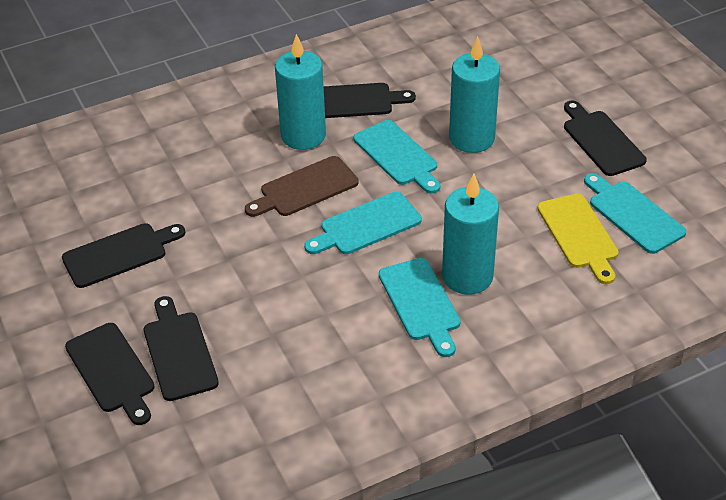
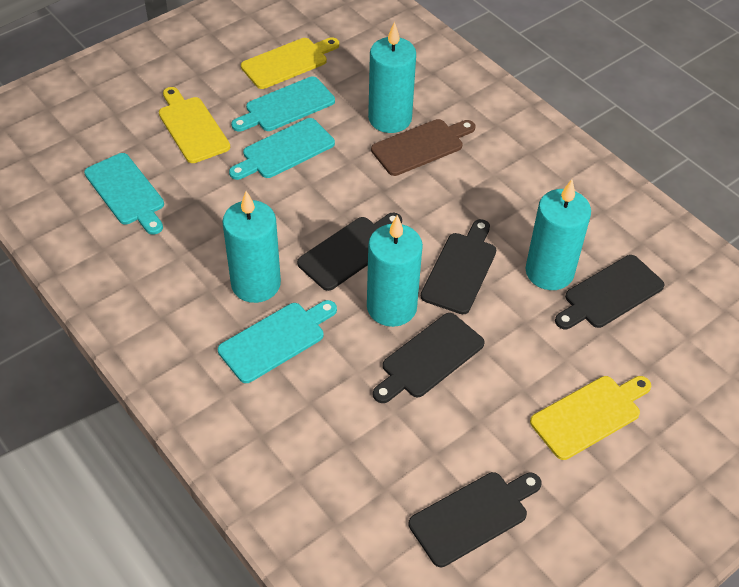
turquoise candle: 3 -> 4
yellow cutting board: 1 -> 3

